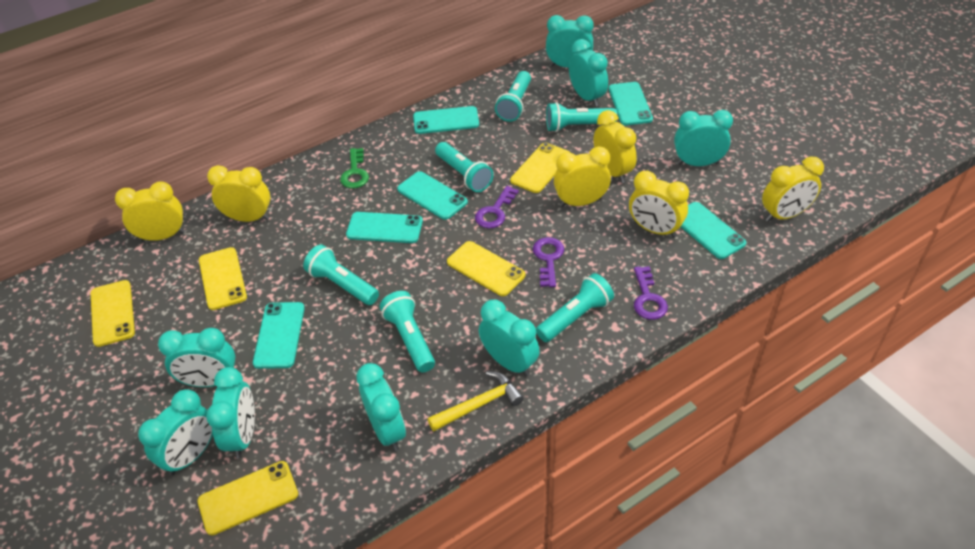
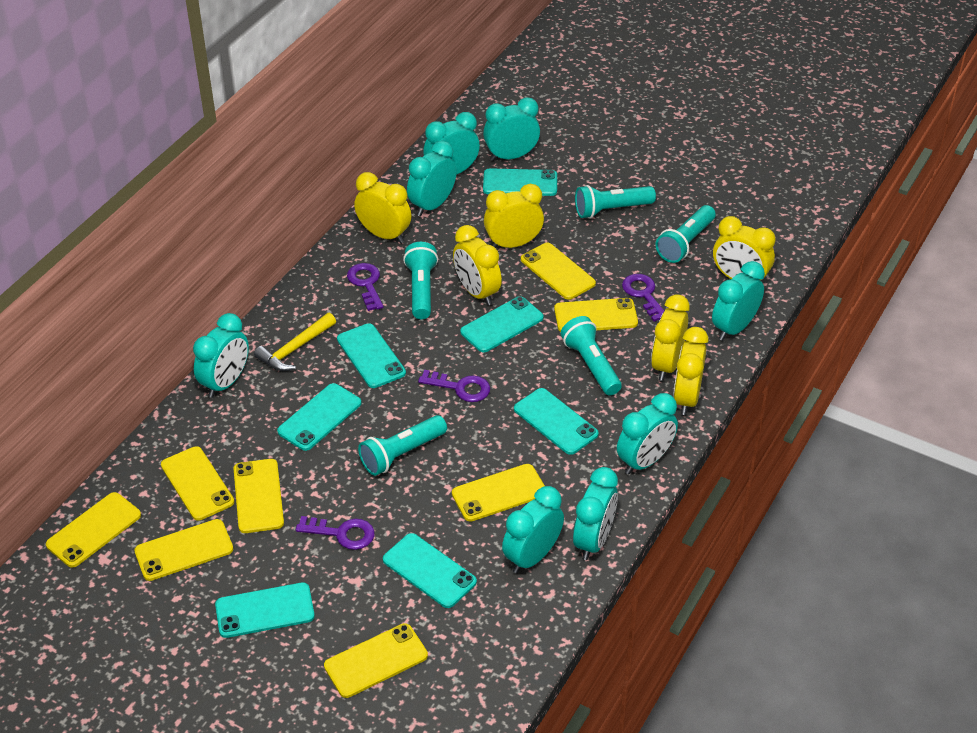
green key: 1 -> 0
purple key: 3 -> 4
turquoise flashlight: 6 -> 5
turquoise phone: 6 -> 7
yellow phone: 5 -> 8

